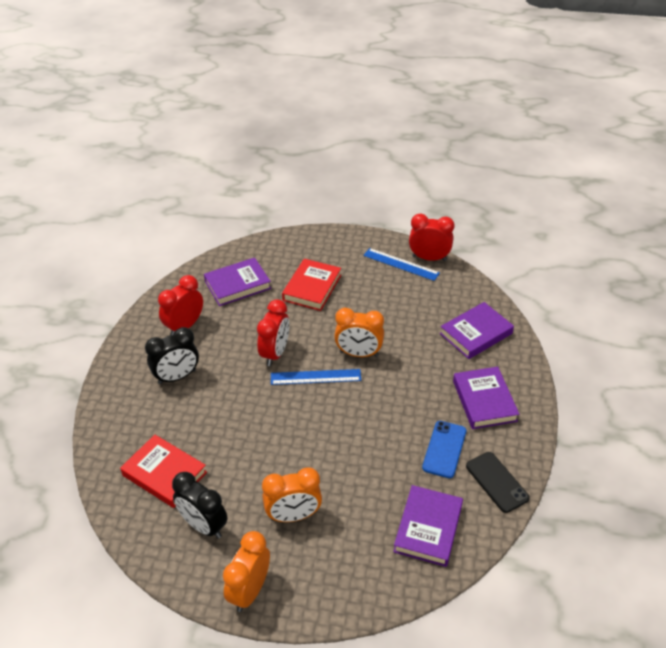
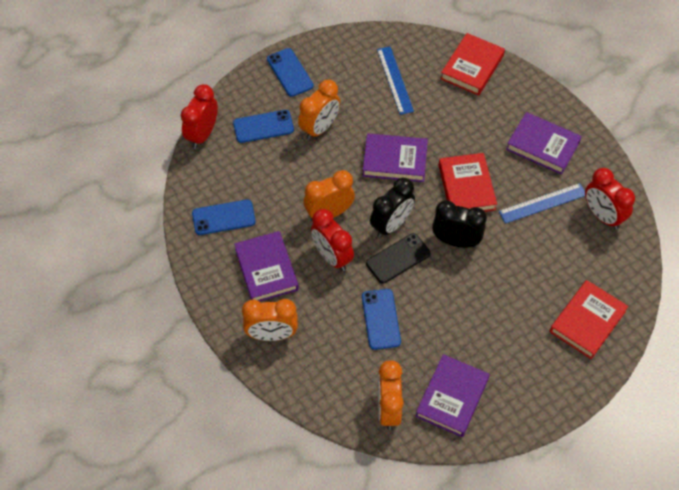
blue phone: 1 -> 4
orange clock: 3 -> 4
red book: 2 -> 3

